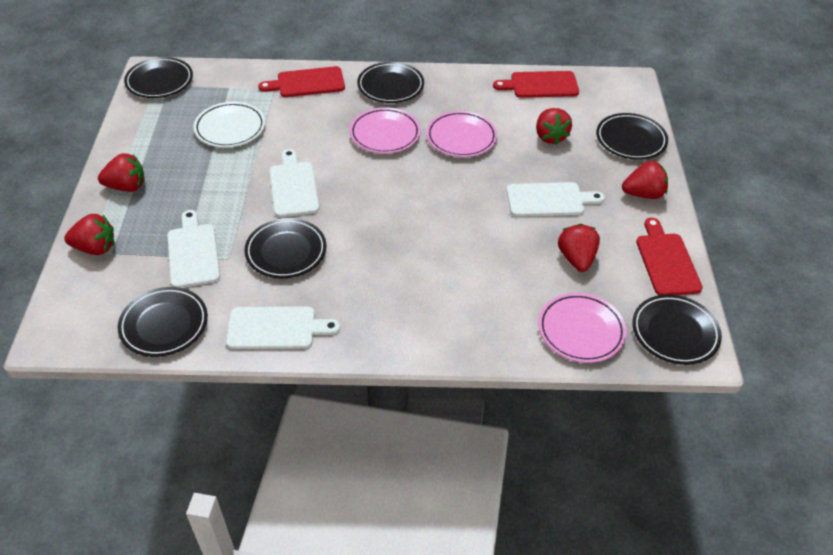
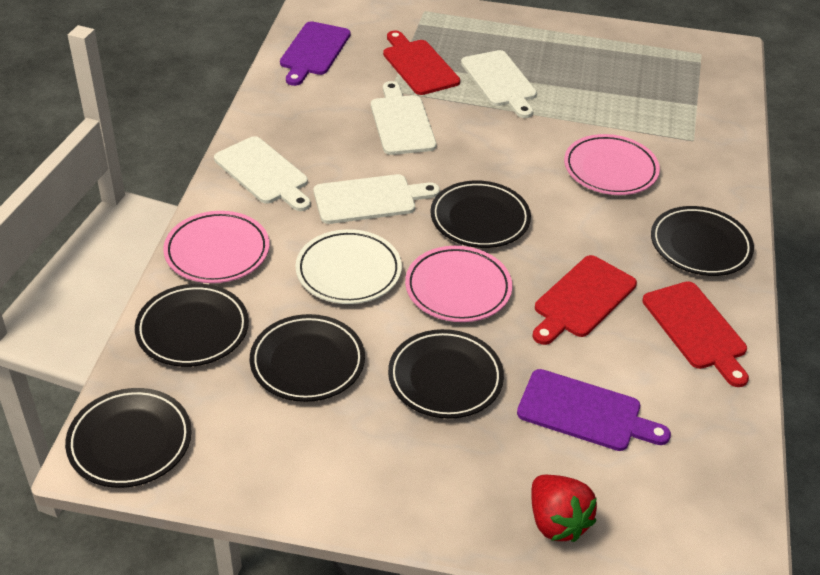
purple cutting board: 0 -> 2
red strawberry: 5 -> 1

